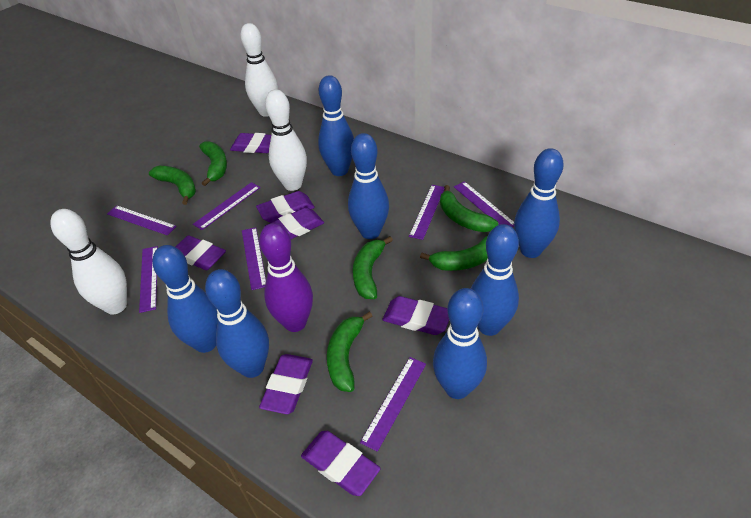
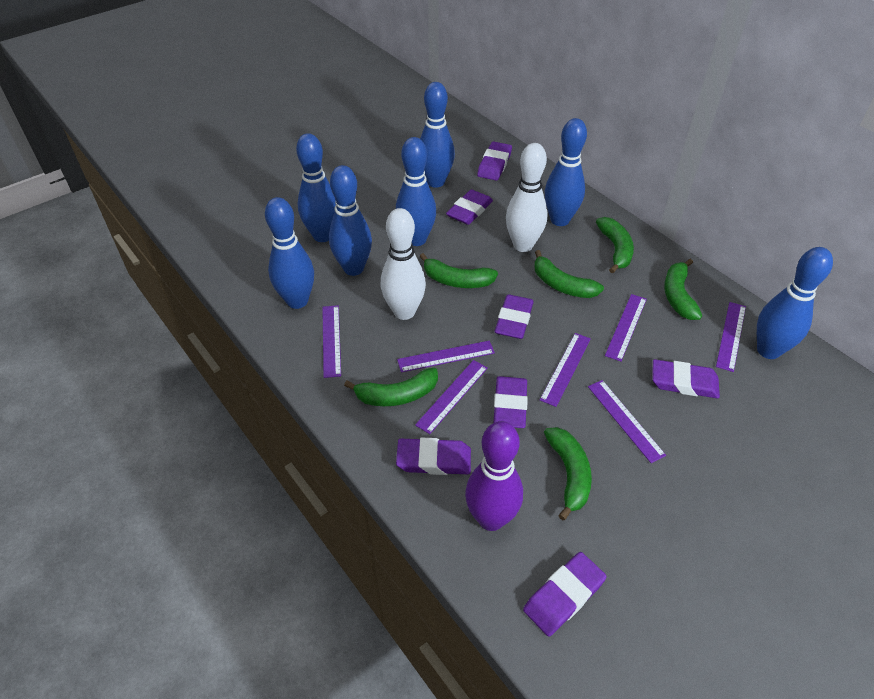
white bowling pin: 3 -> 2

